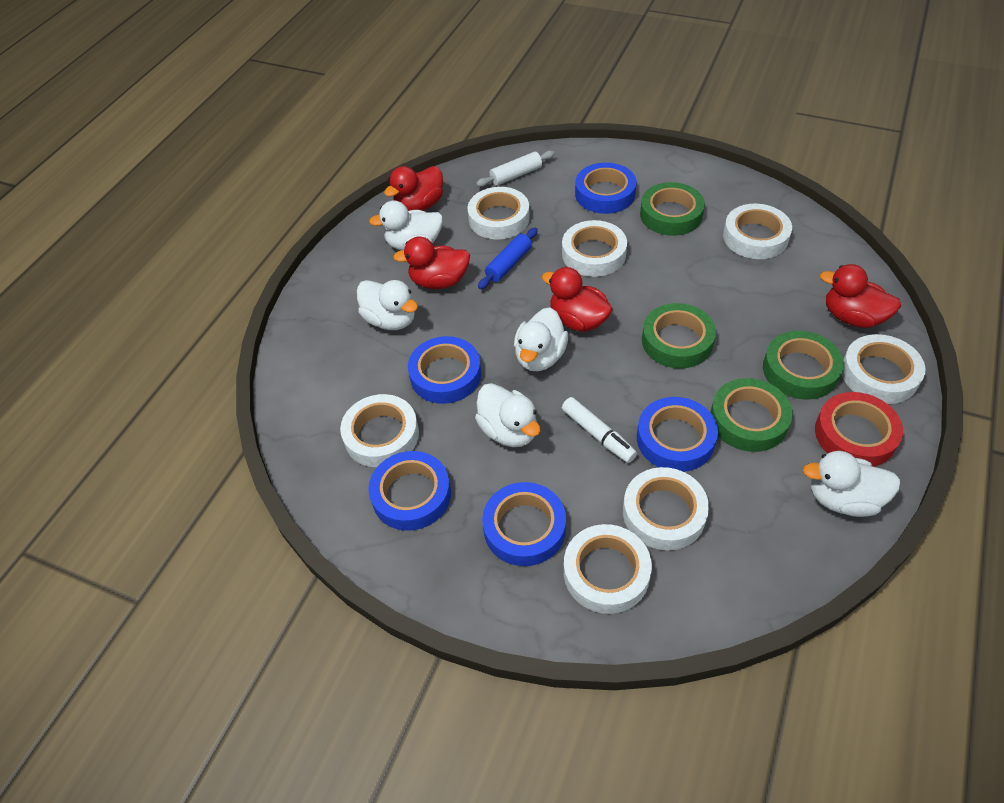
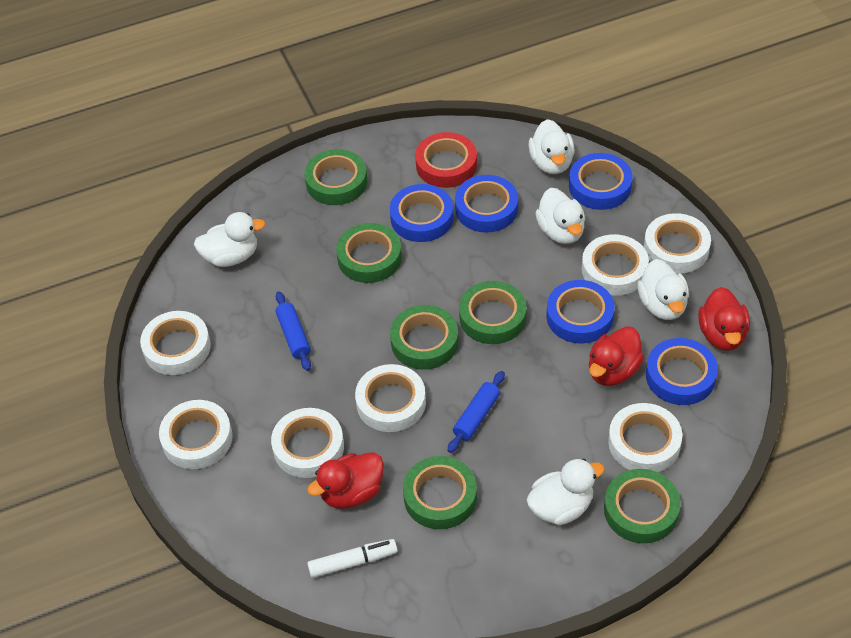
blue rolling pin: 1 -> 2
green tape: 4 -> 6
red duck: 4 -> 3
white rolling pin: 1 -> 0

